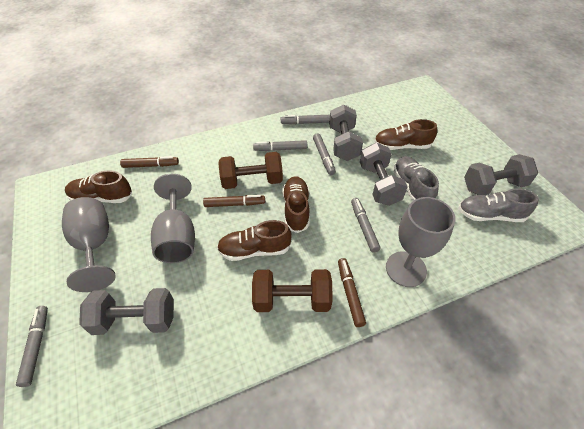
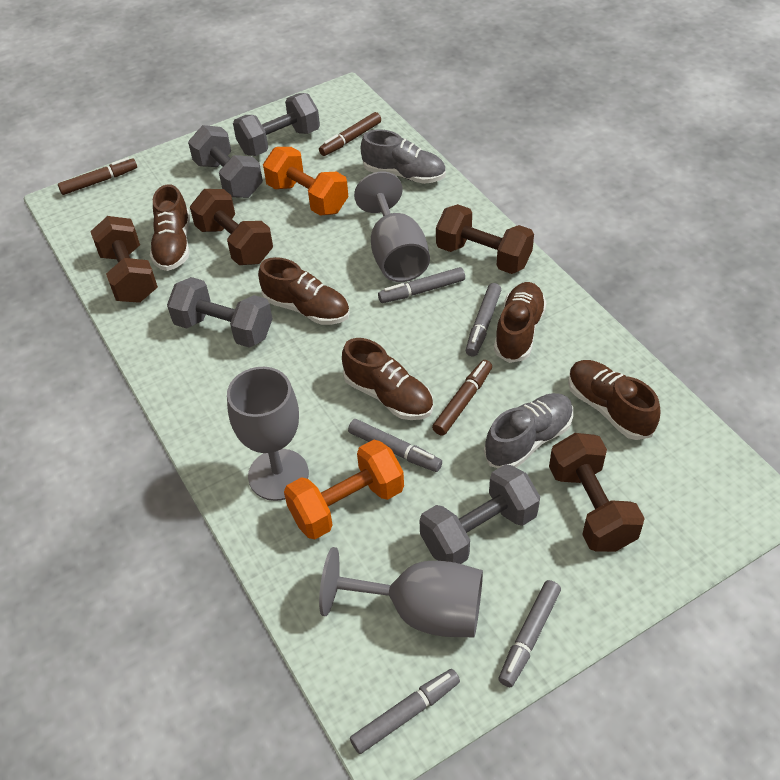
brown dumbbell: 2 -> 4
brown shoe: 4 -> 5
orange dumbbell: 0 -> 2

